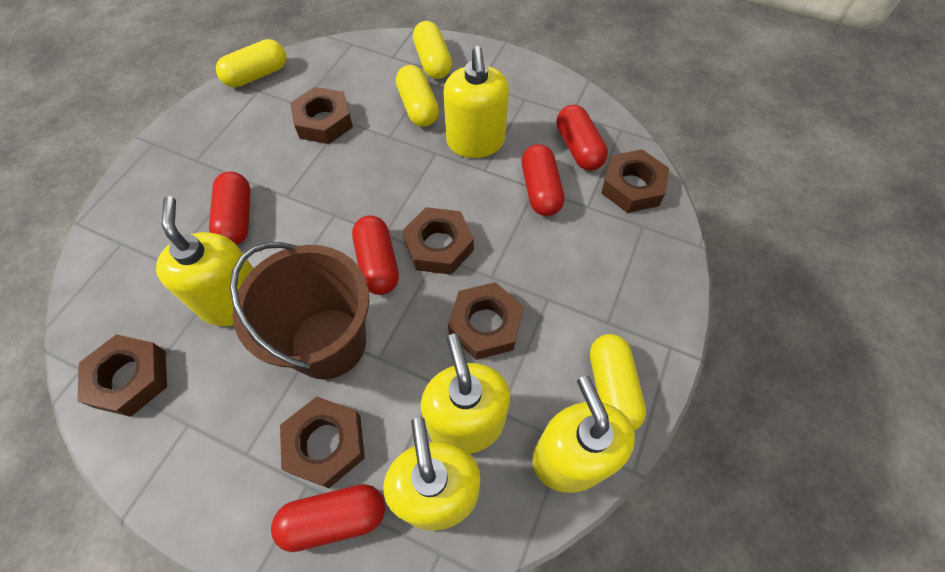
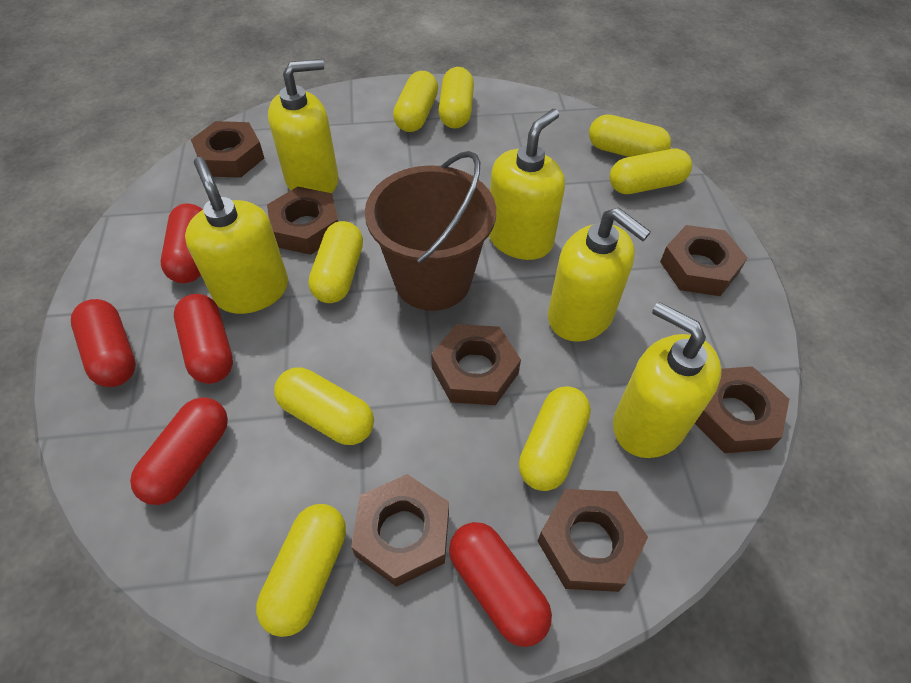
brown nut: 6 -> 7
yellow capsule: 4 -> 8

